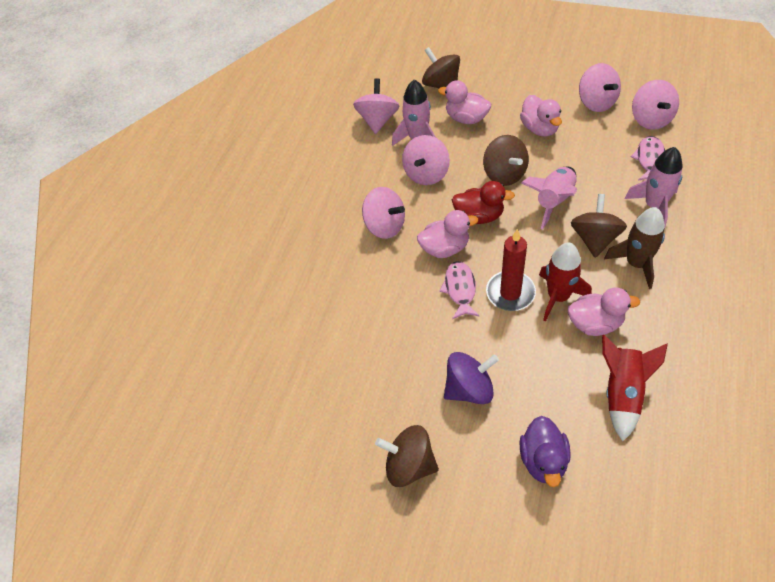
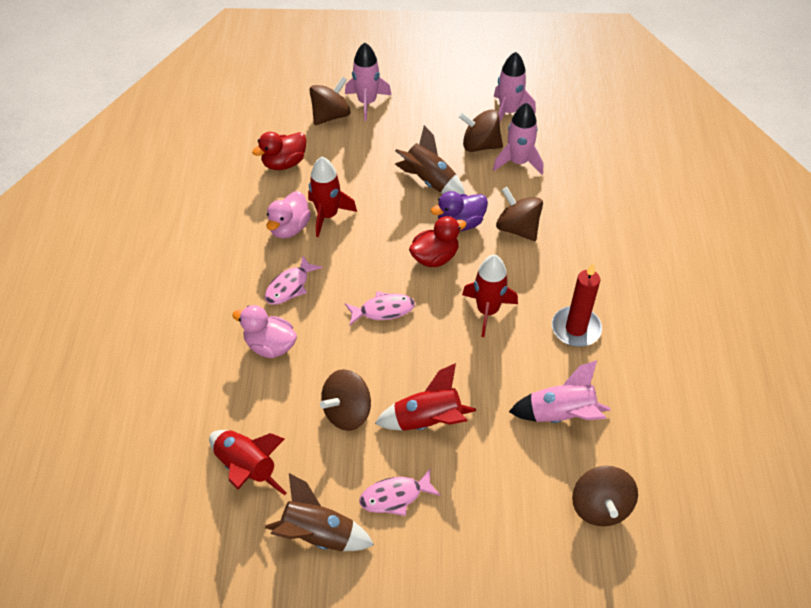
brown rocket: 1 -> 2
brown spinning top: 4 -> 5
pink duck: 4 -> 2
pink fish: 2 -> 3
pink rocket: 3 -> 4
pink spinning top: 5 -> 0
purple spinning top: 1 -> 0
red duck: 1 -> 2
red rocket: 2 -> 4

